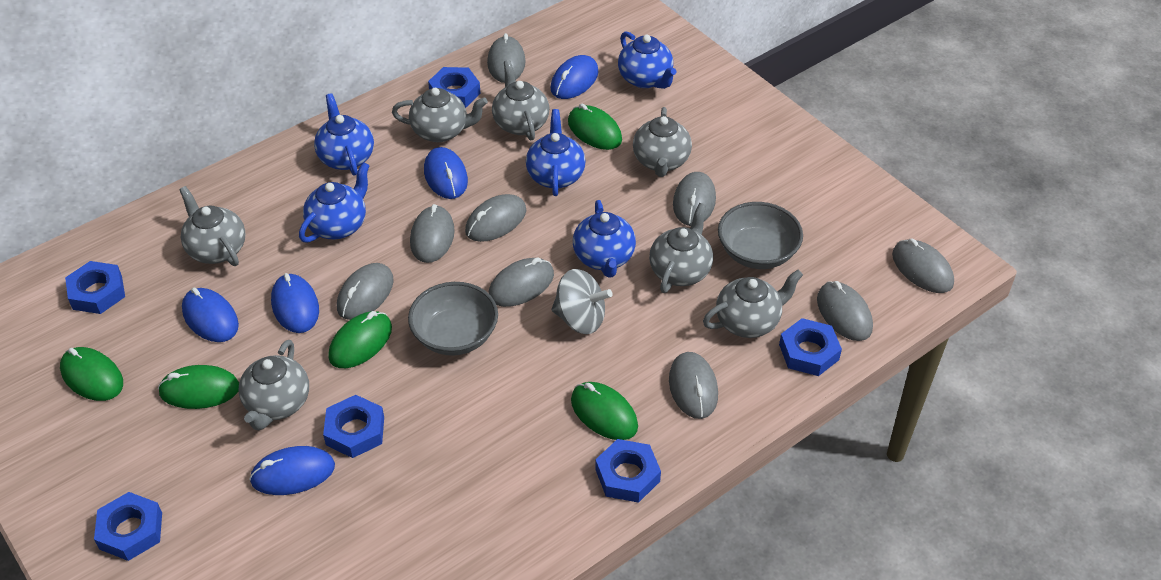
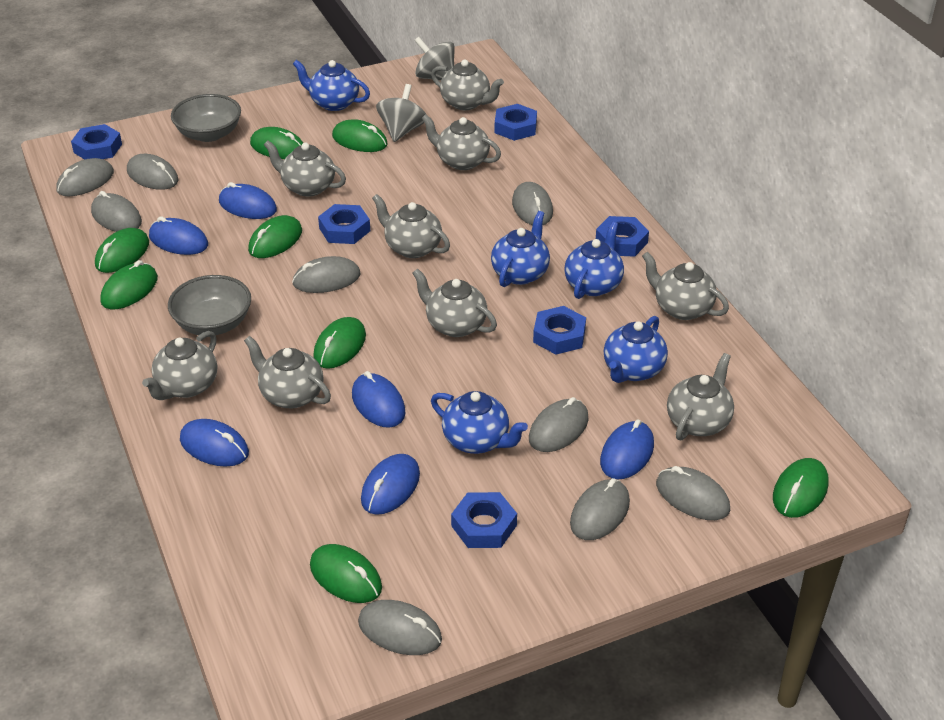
blue mouse: 5 -> 6
green mouse: 5 -> 8
grey spinning top: 1 -> 2
grey teapot: 7 -> 9

